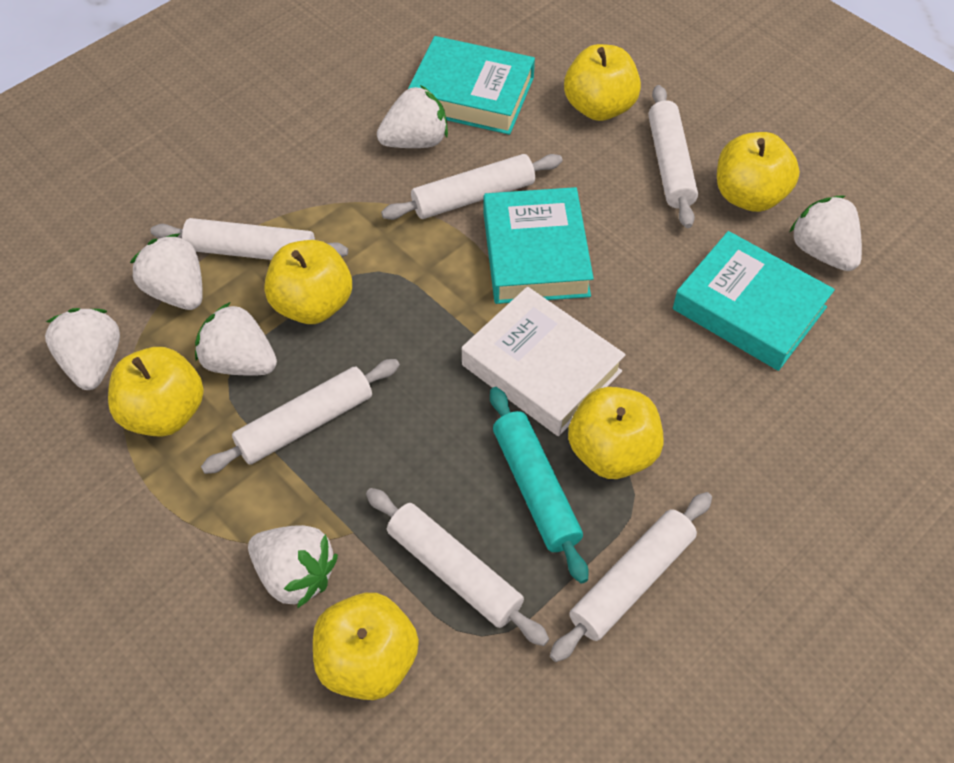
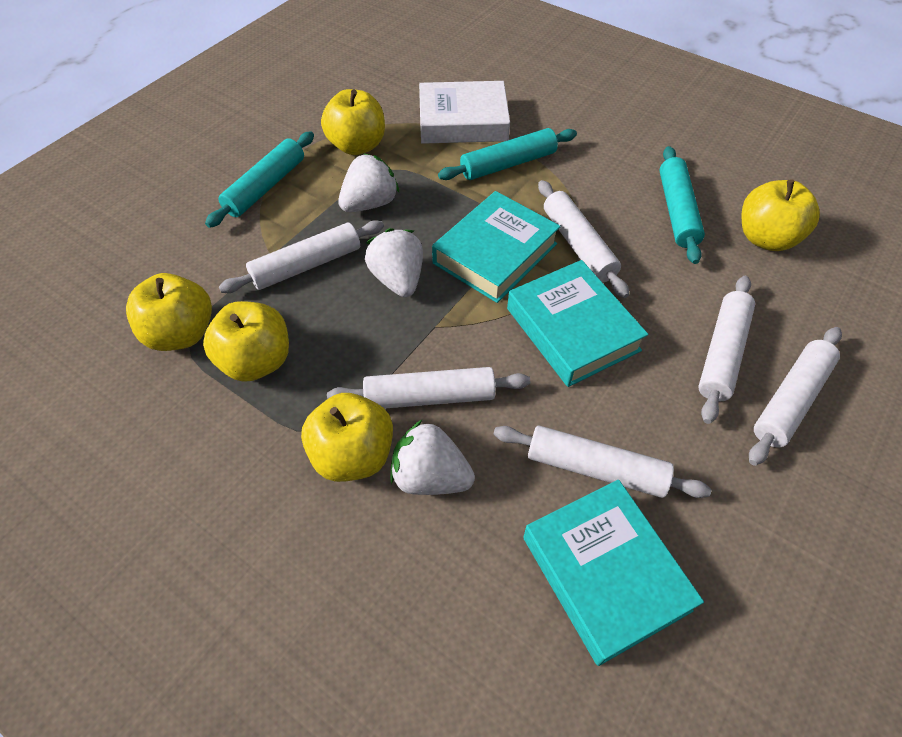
turquoise rolling pin: 1 -> 3
white strawberry: 6 -> 3
yellow apple: 6 -> 5

